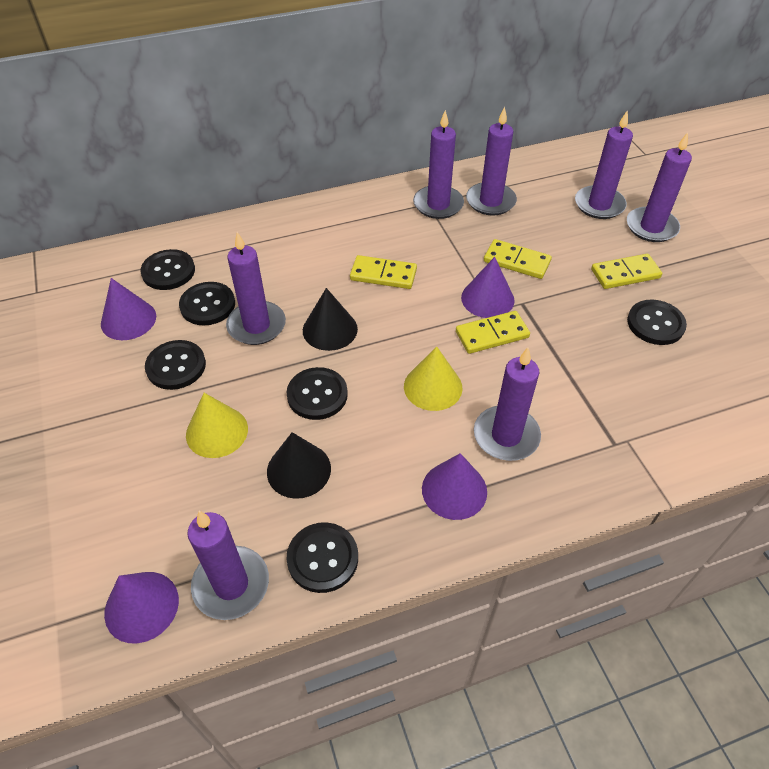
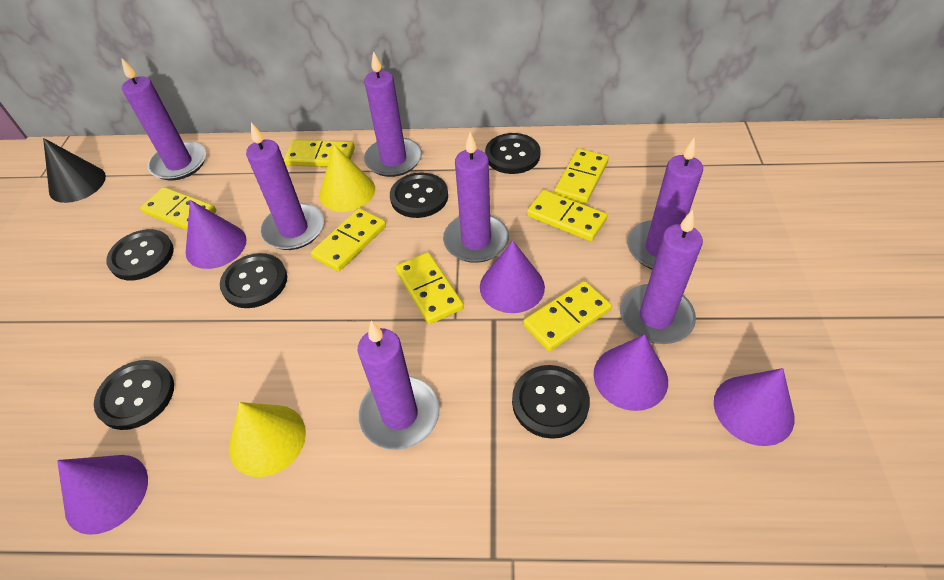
black cone: 2 -> 1
purple cone: 4 -> 5
yellow domino: 4 -> 7

